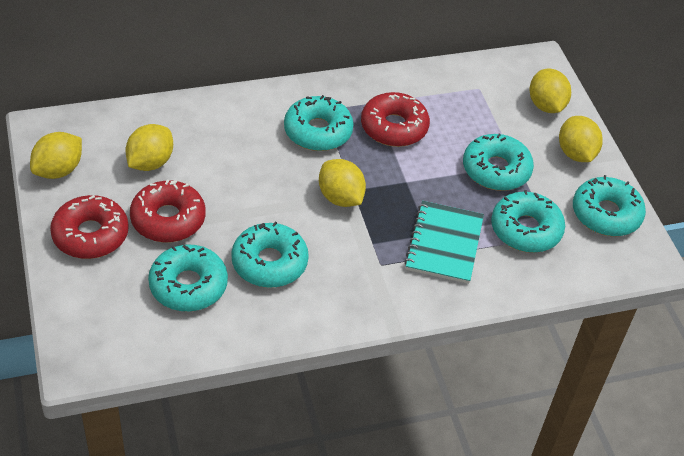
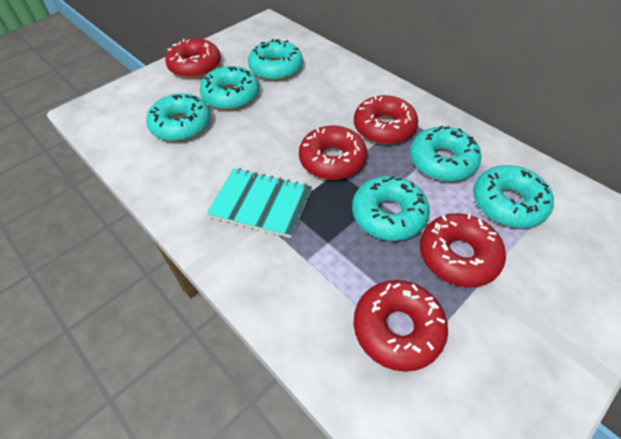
red donut: 3 -> 5
yellow lemon: 5 -> 0

